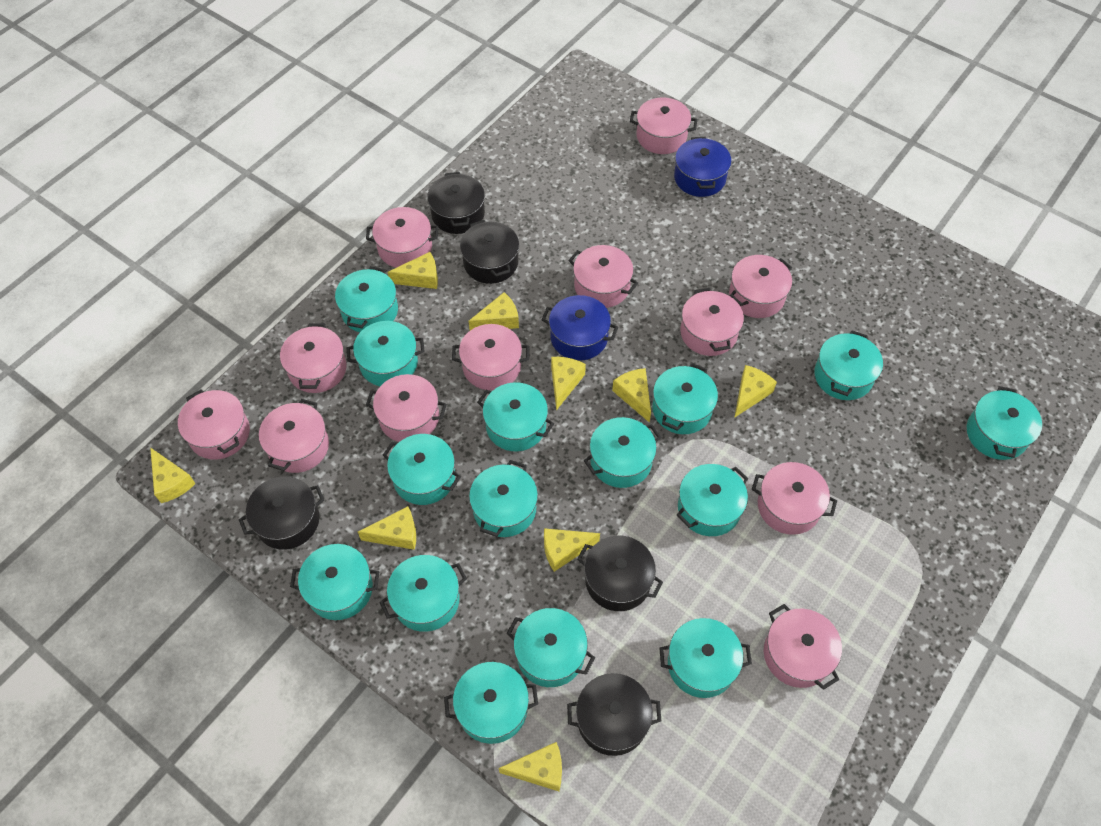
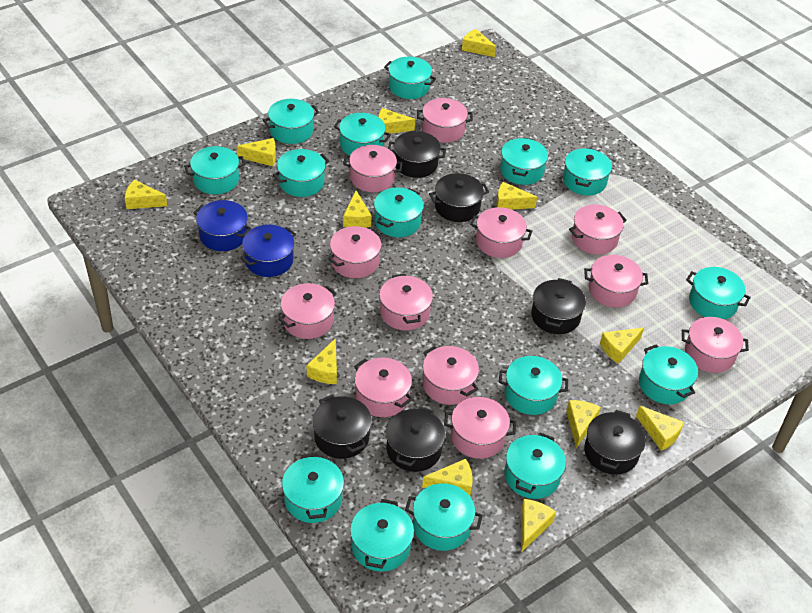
black pot: 5 -> 6
yellow cheese: 9 -> 12

